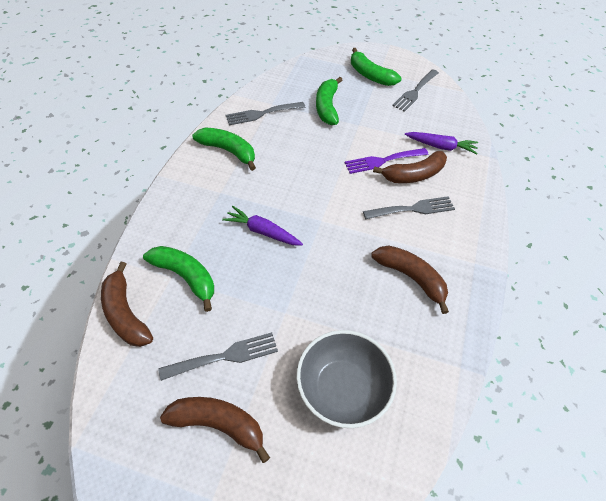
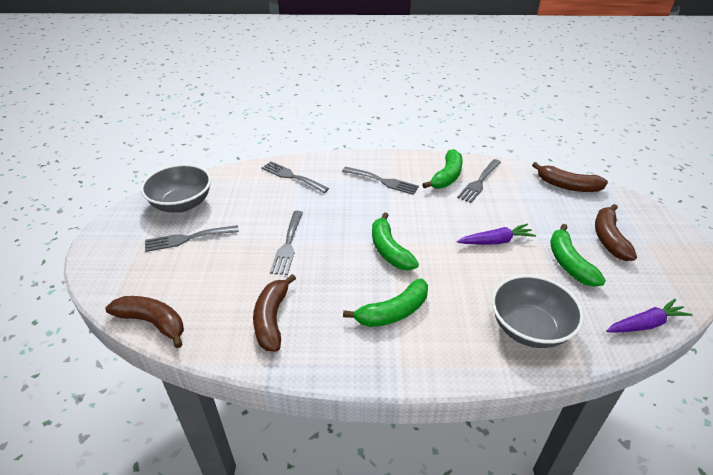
grey bowl: 1 -> 2
grey fork: 4 -> 5
purple fork: 1 -> 0

